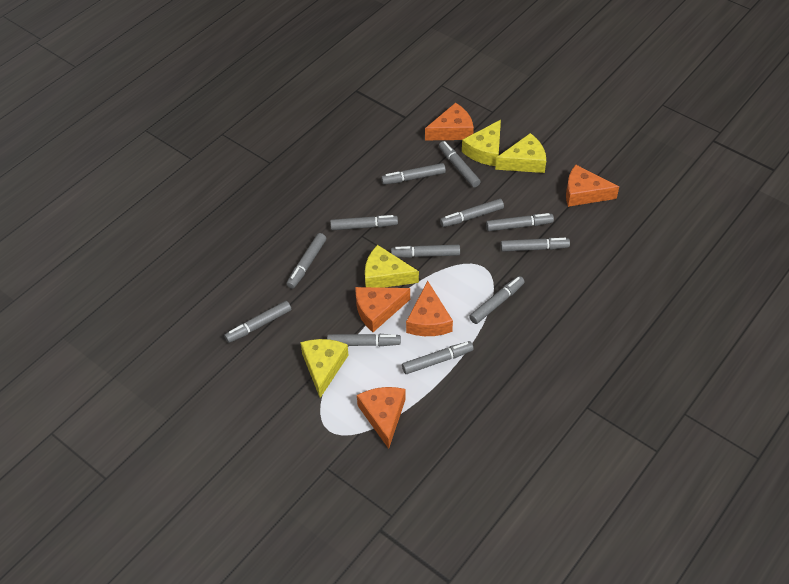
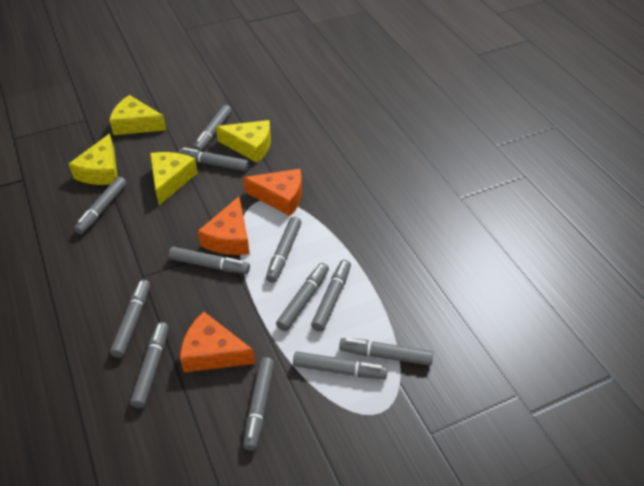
orange cheese: 5 -> 3

